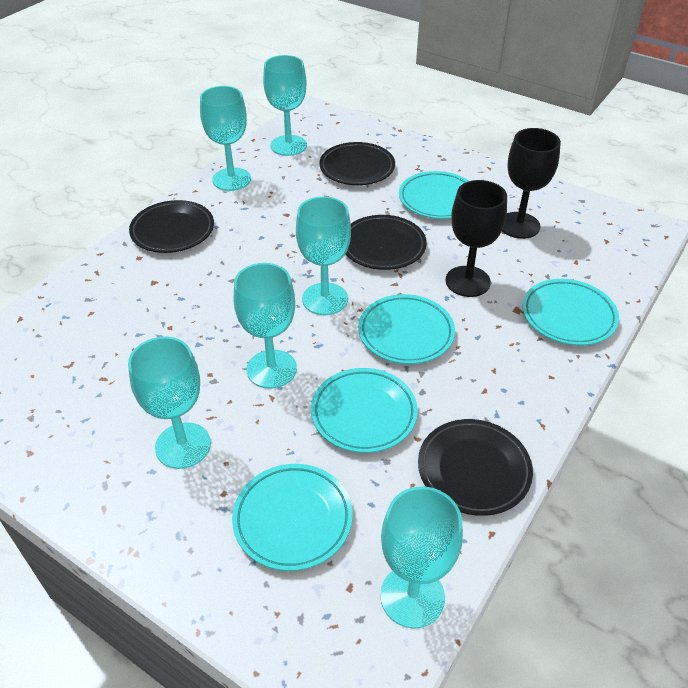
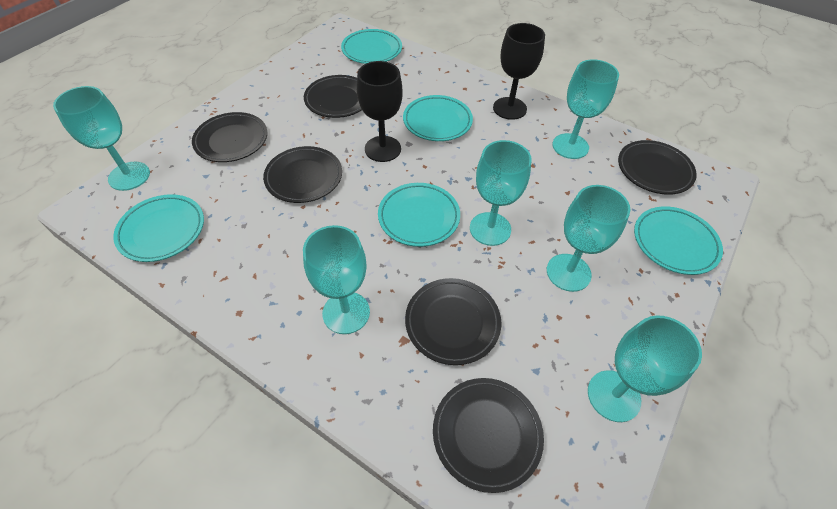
black plate: 4 -> 6

